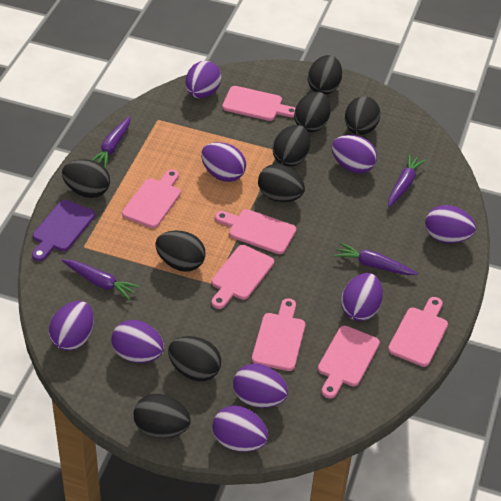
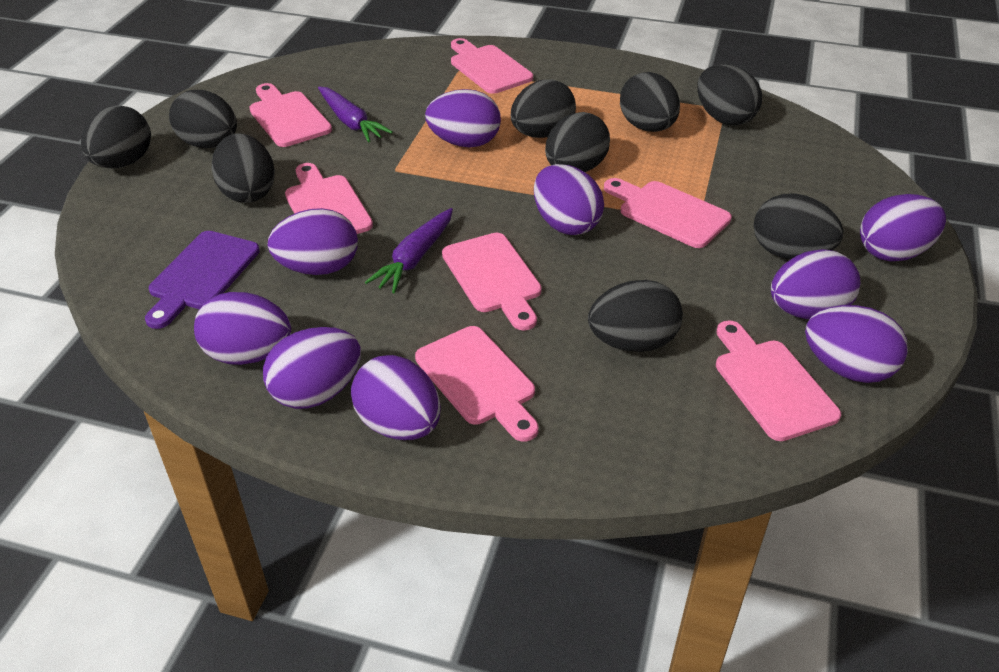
purple carrot: 4 -> 2

